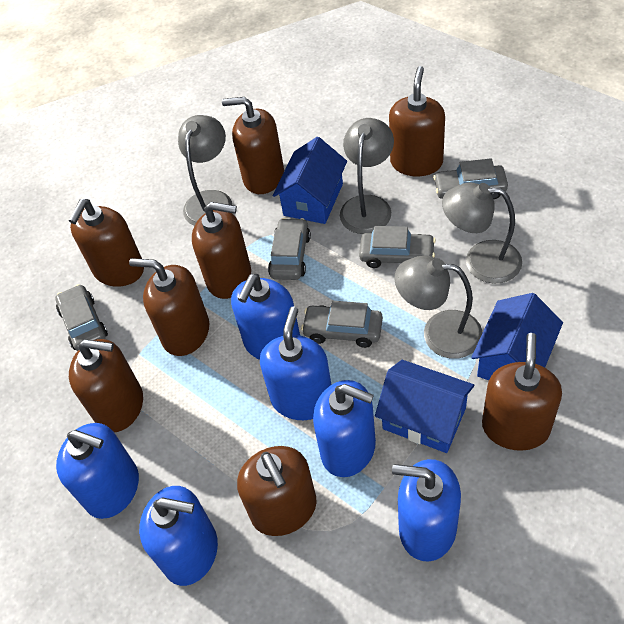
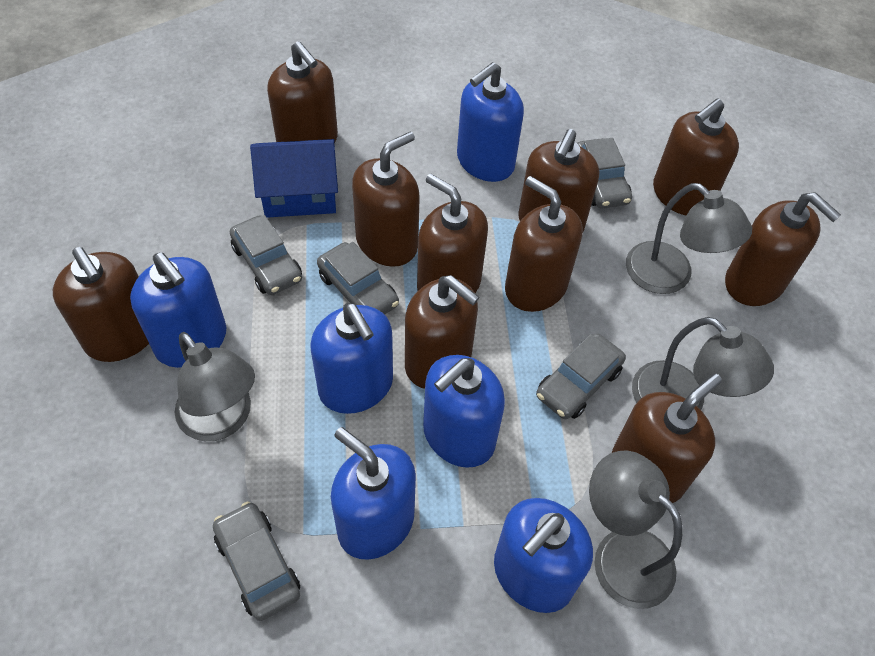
blue house: 3 -> 1
brown soap dispenser: 8 -> 10

